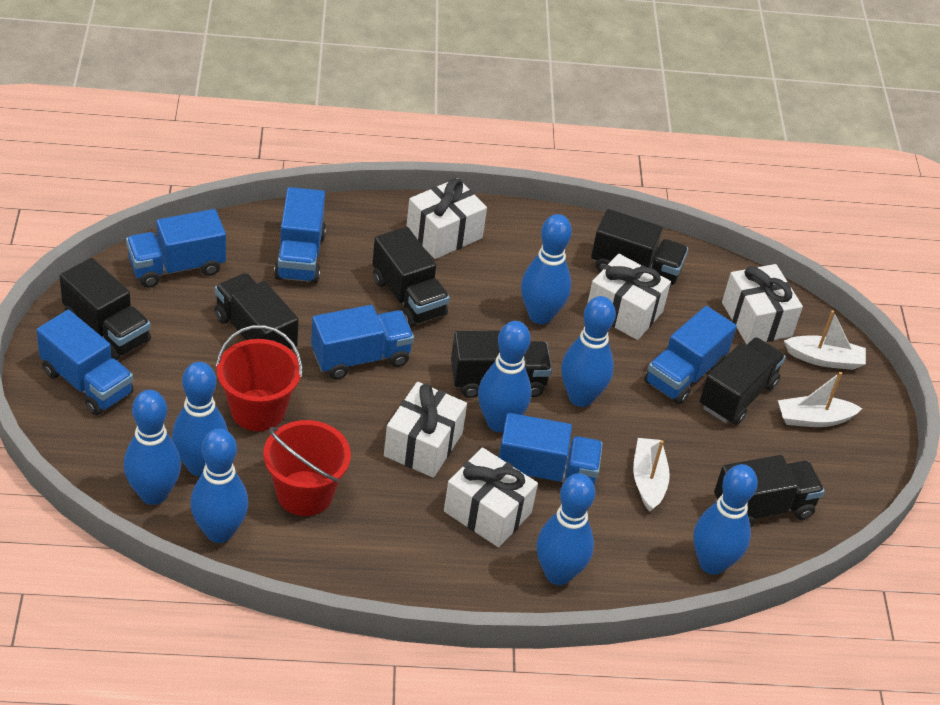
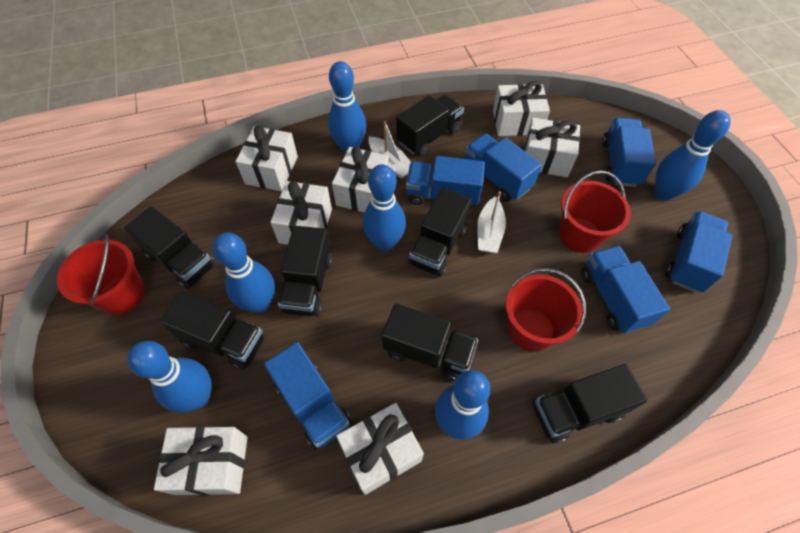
blue bowling pin: 8 -> 6
red bucket: 2 -> 3
white boat: 3 -> 2
white gift: 5 -> 7

